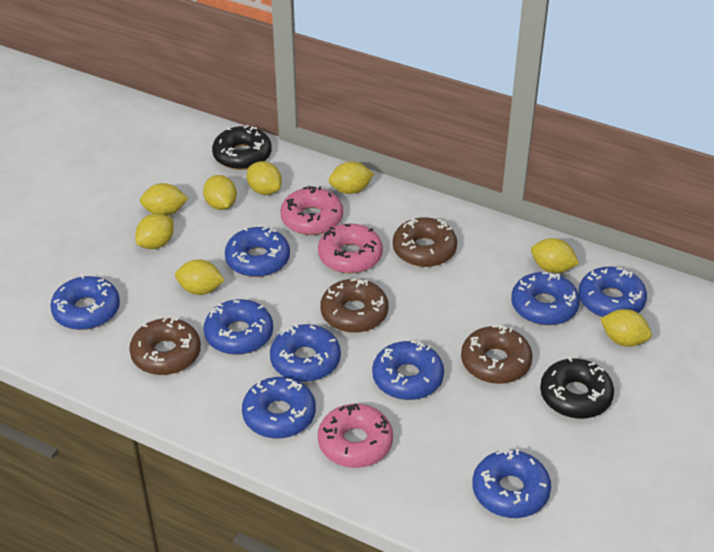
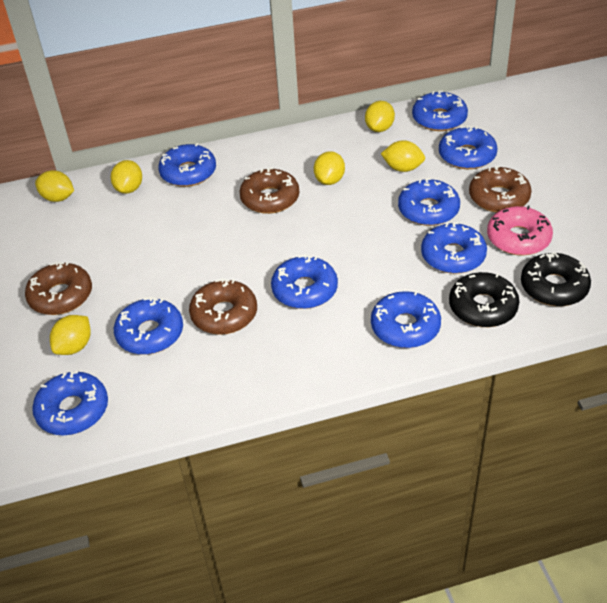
pink donut: 3 -> 1
yellow lemon: 8 -> 6

